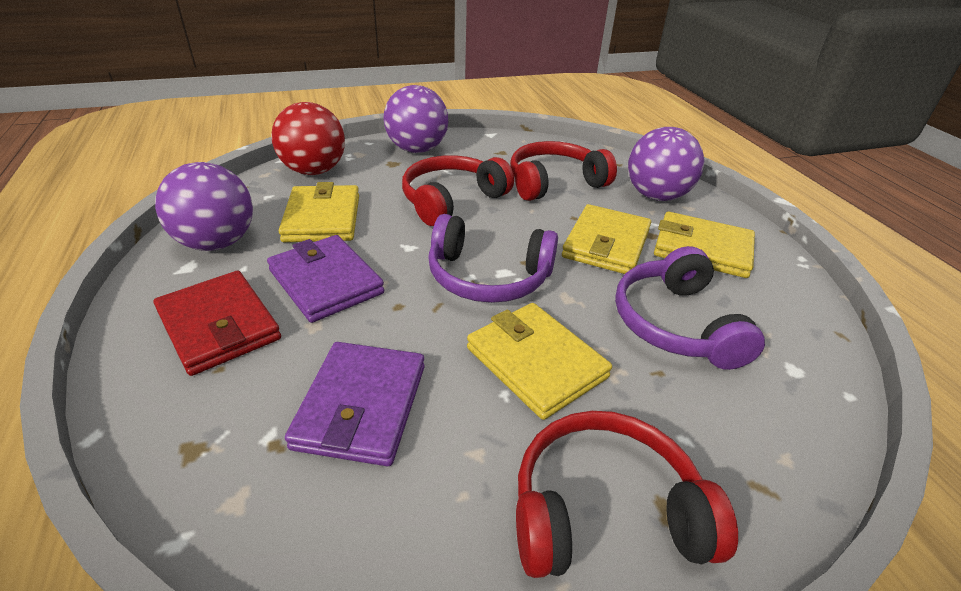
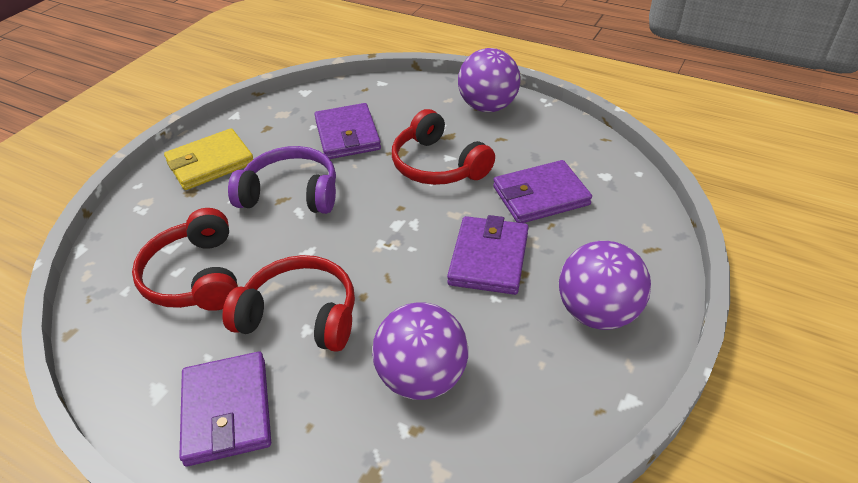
purple headphones: 2 -> 1
purple wallet: 2 -> 4
red ball: 1 -> 0
red wallet: 1 -> 0
yellow wallet: 4 -> 1

